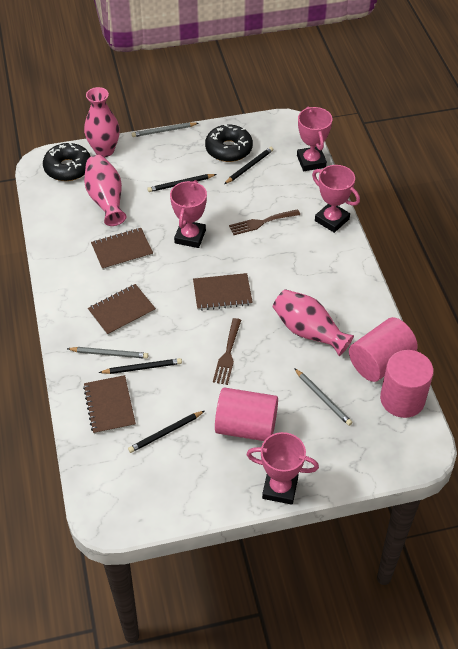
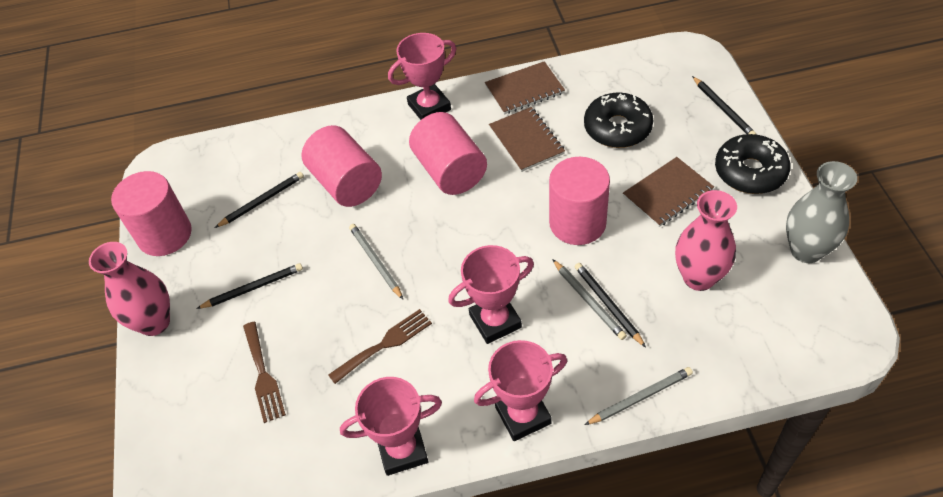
brown notebook: 4 -> 3
grey vase: 0 -> 1
pink cylinder: 3 -> 4
pink vase: 3 -> 2

